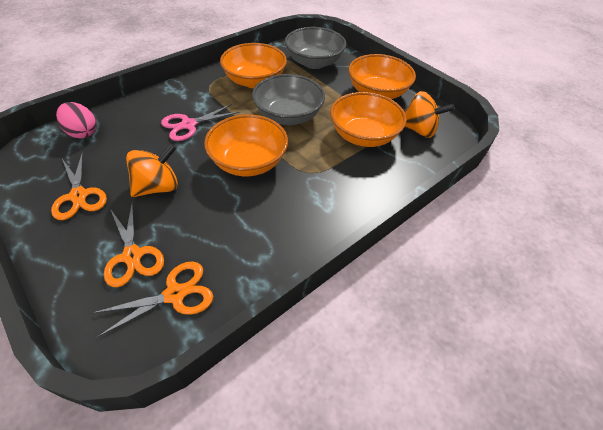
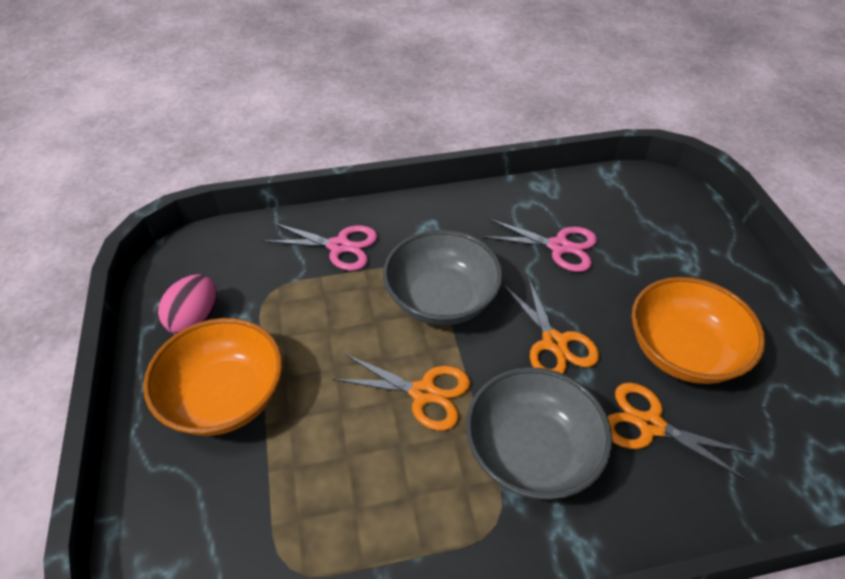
orange bowl: 4 -> 2
orange spinning top: 2 -> 0
pink scissors: 1 -> 2

